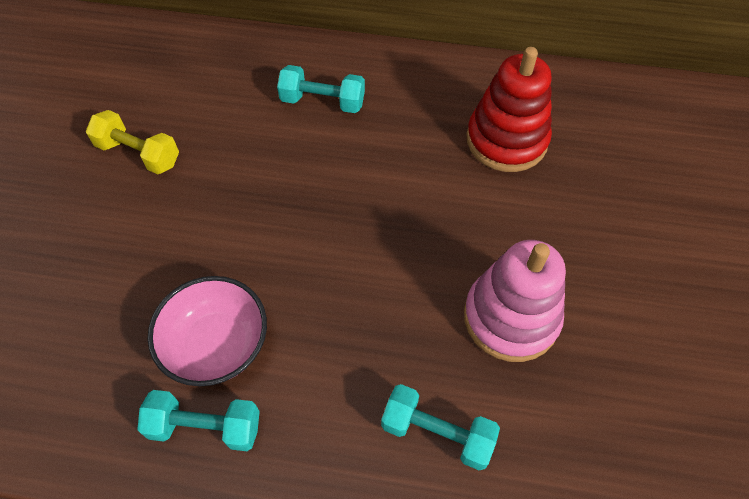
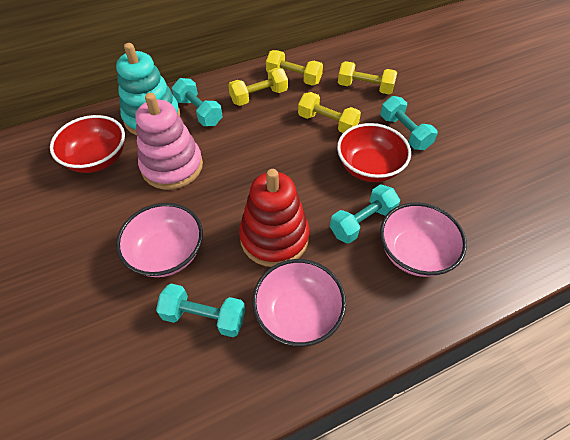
pink bowl: 1 -> 3
red bowl: 0 -> 2
turquoise dumbbell: 3 -> 4
turquoise stacking toy: 0 -> 1
yellow dumbbell: 1 -> 4

